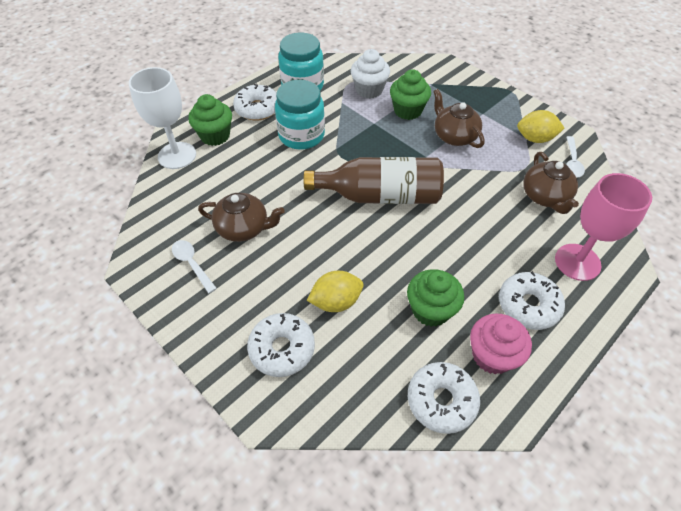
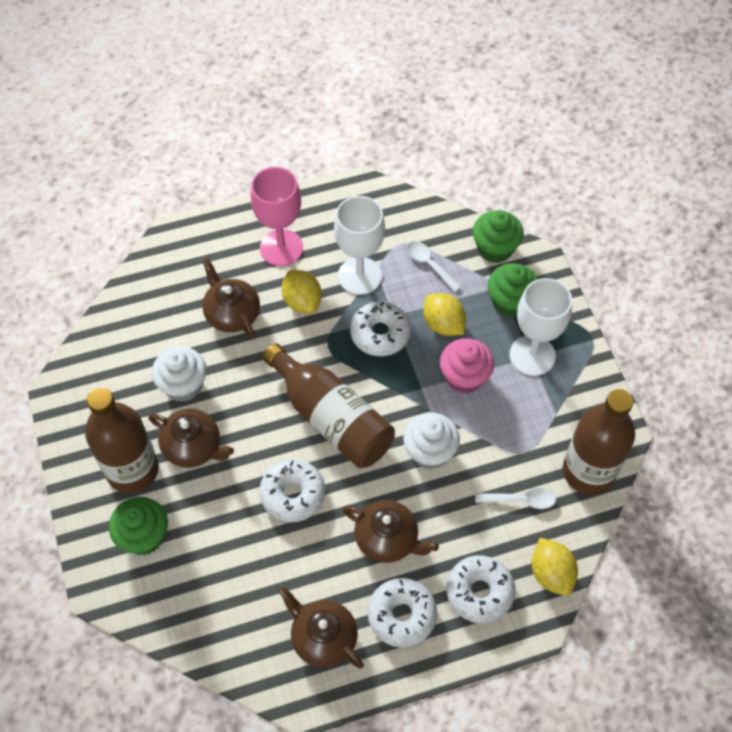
brown bottle: 1 -> 3
brown teapot: 3 -> 4
turquoise jar: 2 -> 0
white cupcake: 1 -> 2
white goblet: 1 -> 2
yellow lemon: 2 -> 3

